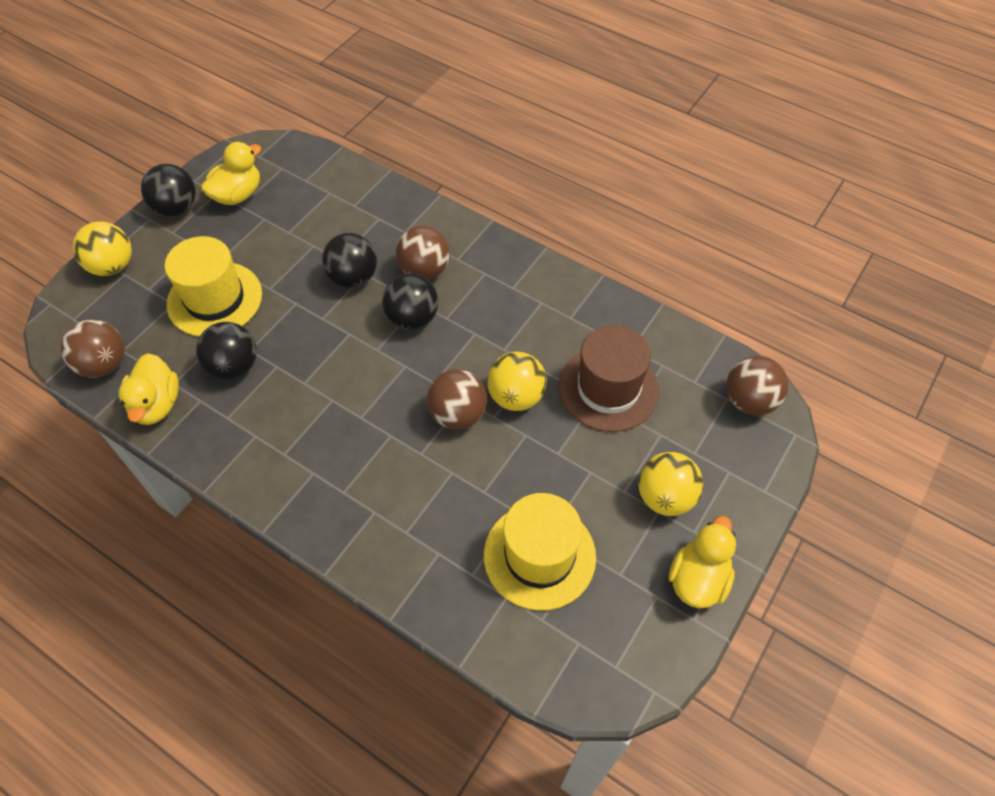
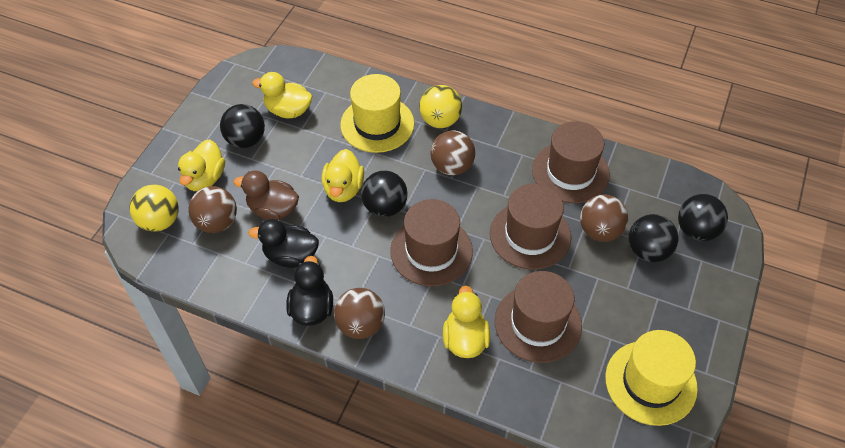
black duck: 0 -> 2
brown duck: 0 -> 1
brown hat: 1 -> 4
yellow ball: 3 -> 2
yellow duck: 3 -> 4

